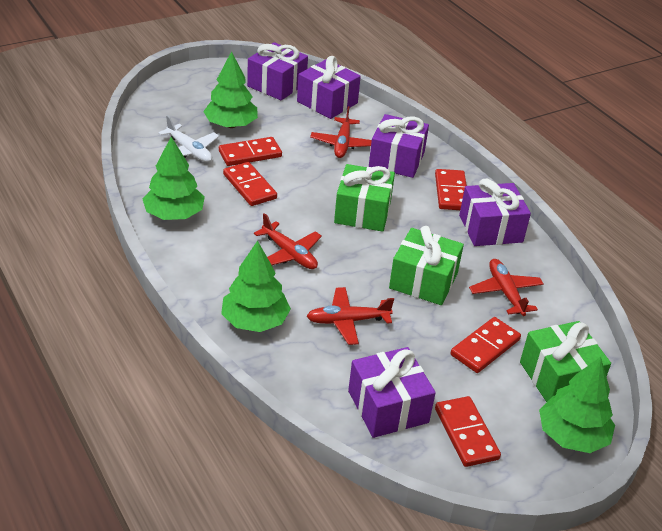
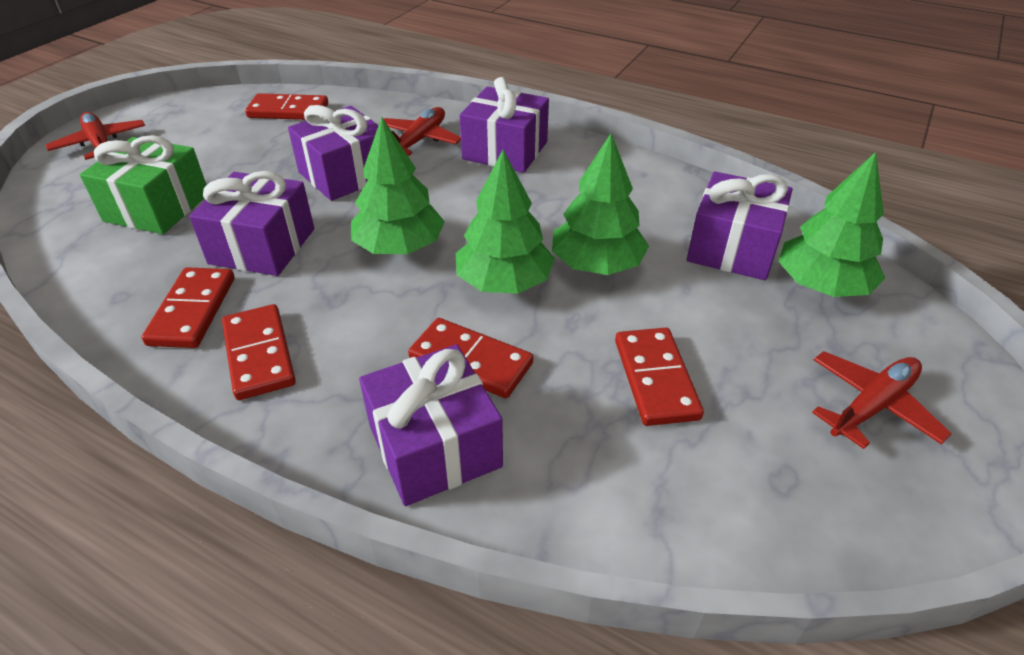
green gift: 3 -> 1
red plane: 4 -> 3
white plane: 1 -> 0

